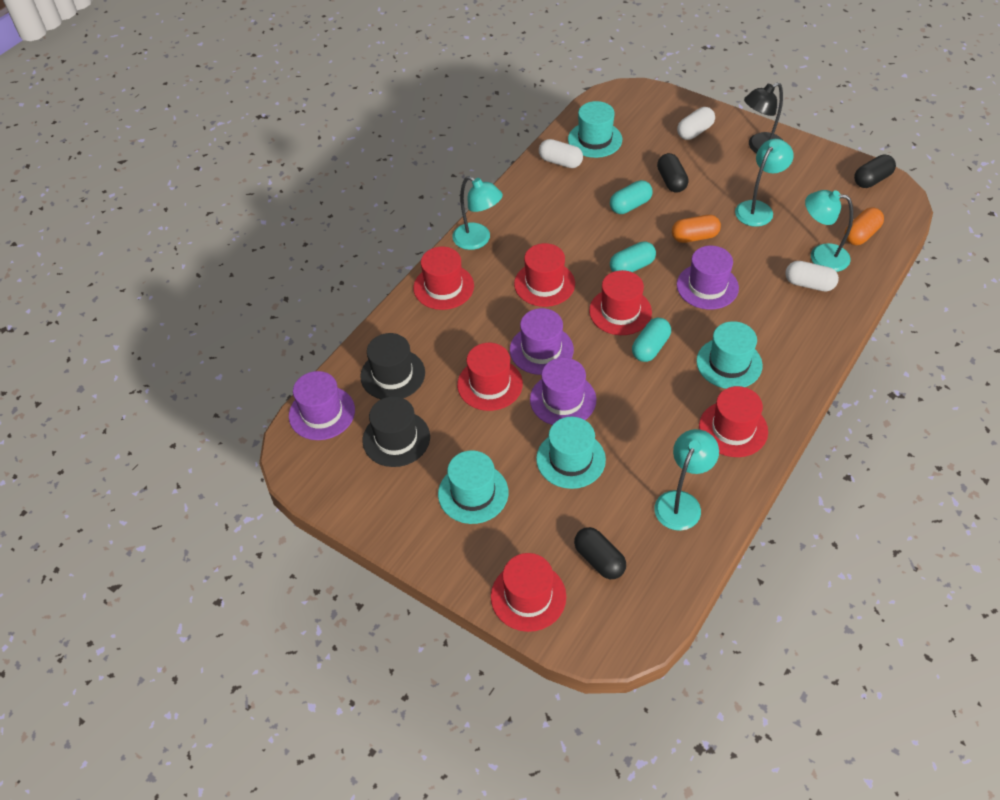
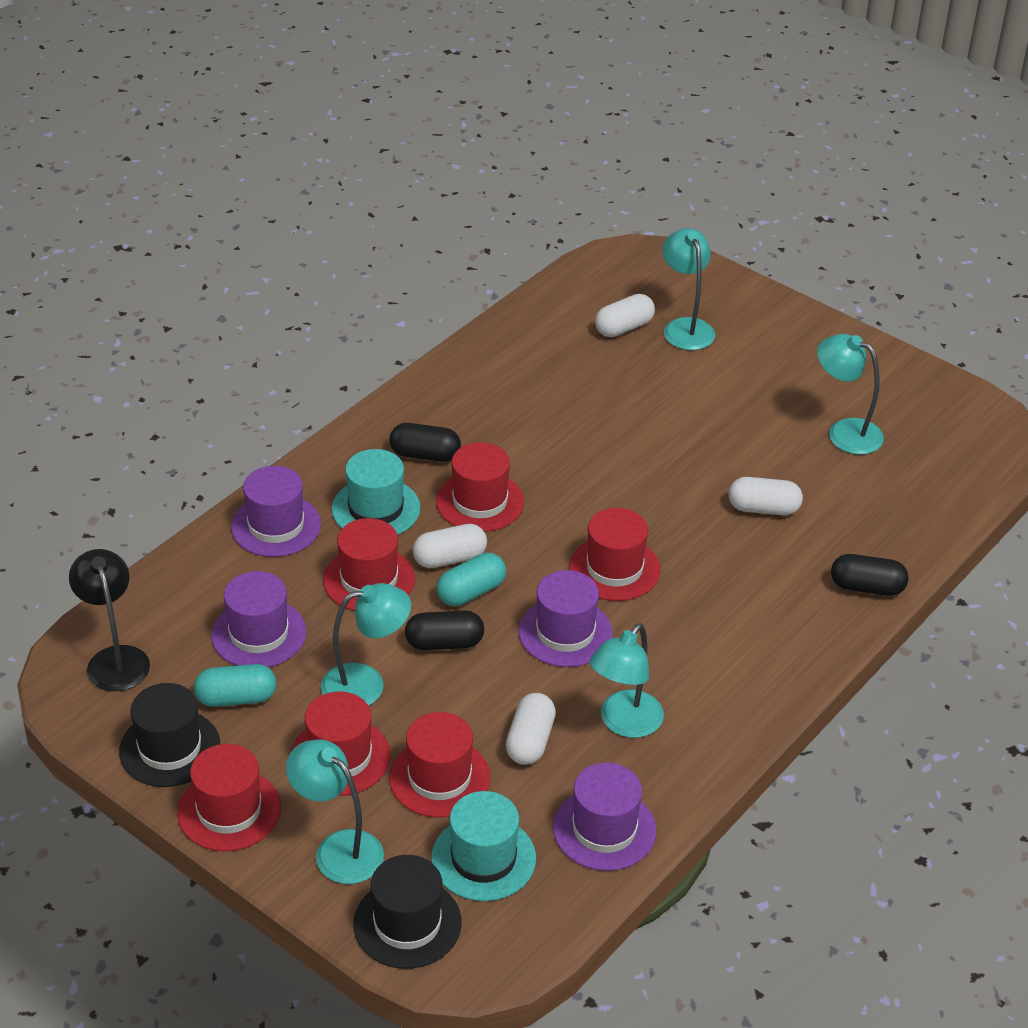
orange capsule: 2 -> 0
turquoise capsule: 3 -> 2
turquoise hat: 4 -> 2
turquoise lamp: 4 -> 5
white capsule: 3 -> 4

